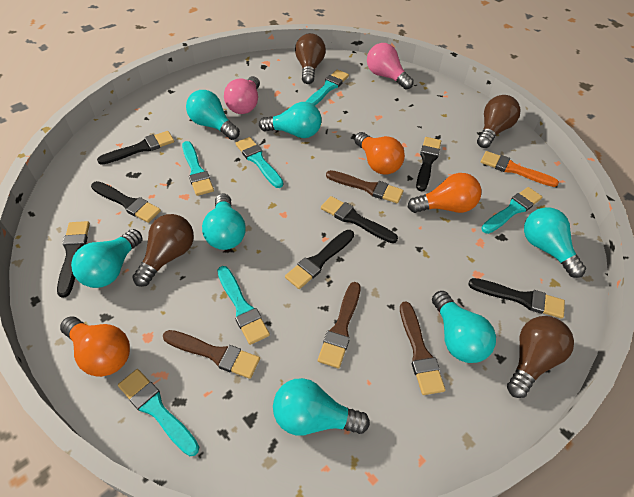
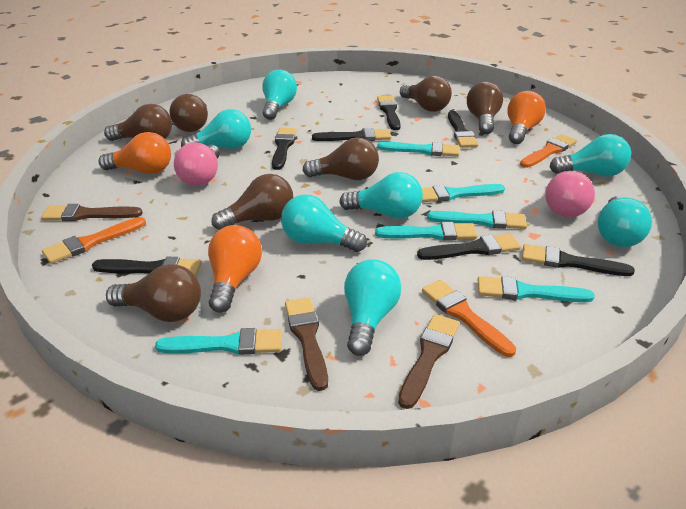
brown brush: 4 -> 3
brown light bulb: 4 -> 7
orange brush: 1 -> 3

